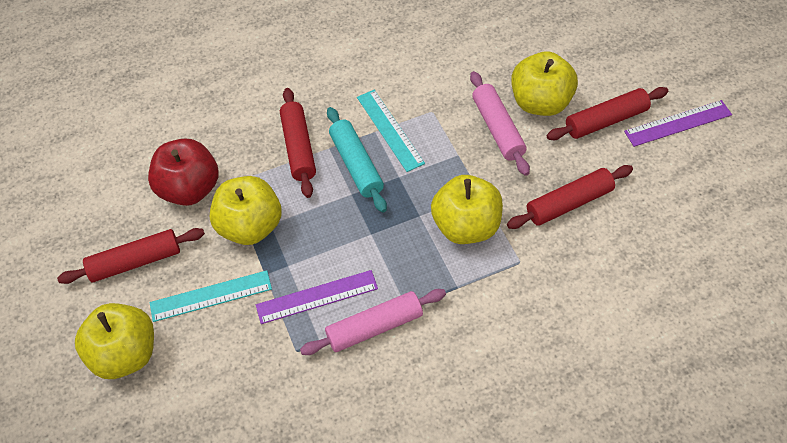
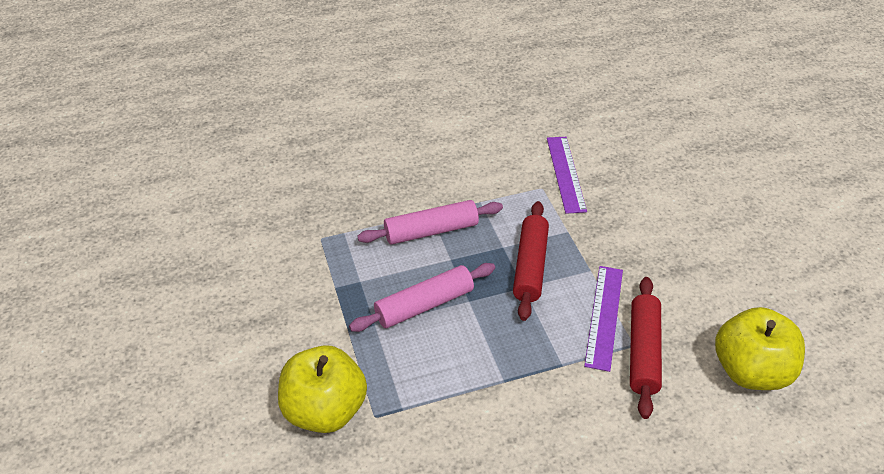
red apple: 1 -> 0
red rolling pin: 4 -> 2
turquoise rolling pin: 1 -> 0
turquoise ruler: 2 -> 0
yellow apple: 4 -> 2

